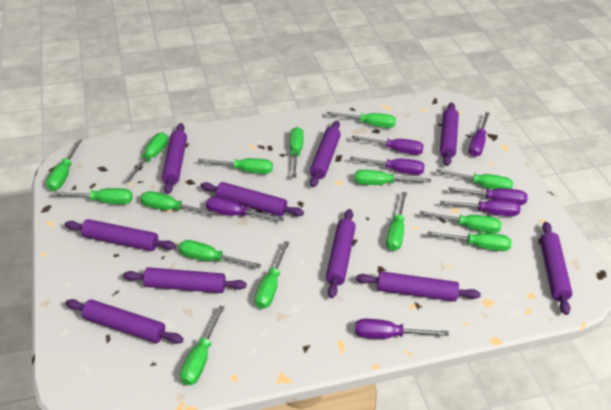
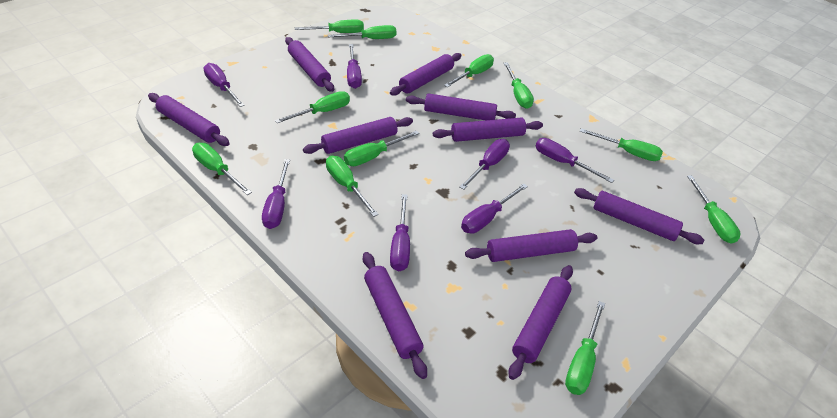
green screwdriver: 15 -> 11

